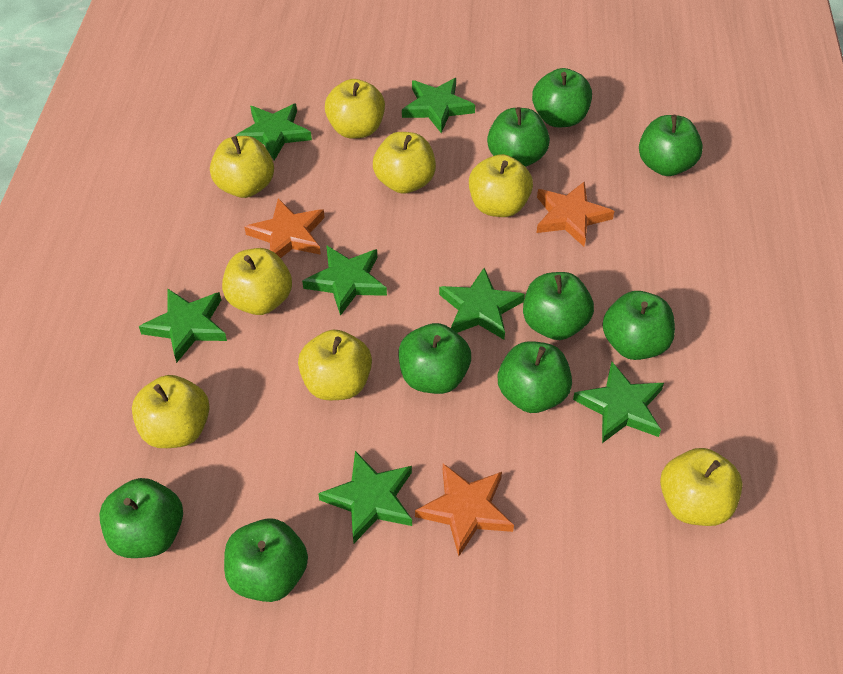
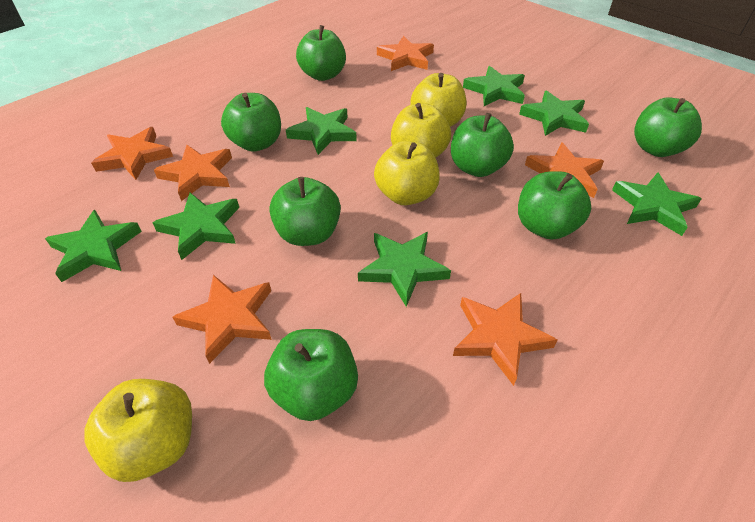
green apple: 9 -> 7
orange star: 3 -> 6
yellow apple: 8 -> 4

